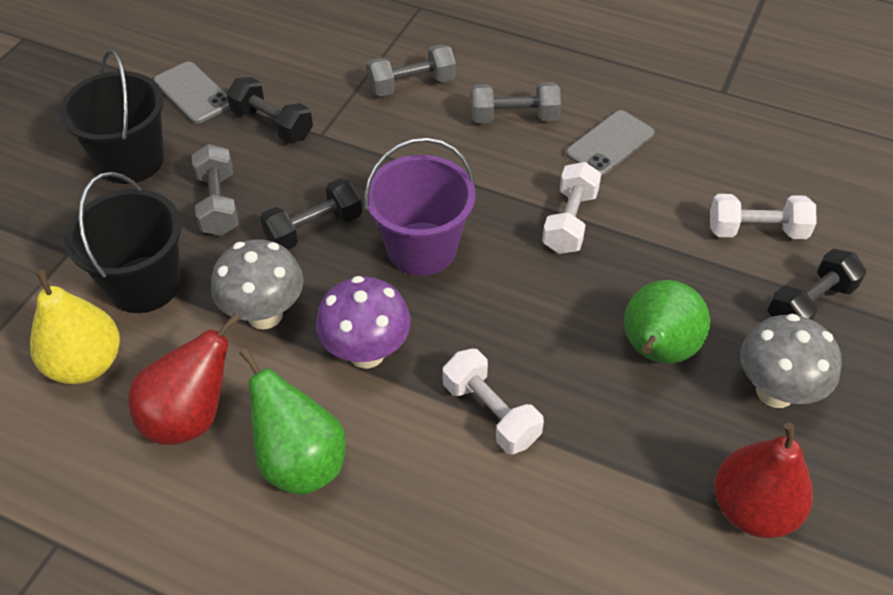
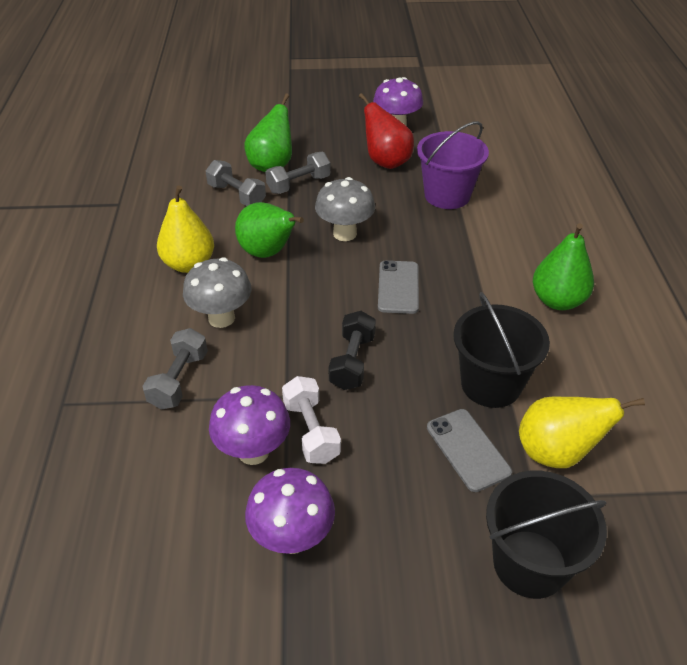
black dumbbell: 3 -> 1
green pear: 2 -> 3
purple mushroom: 1 -> 3
red pear: 2 -> 1
white dumbbell: 3 -> 1
yellow pear: 1 -> 2

